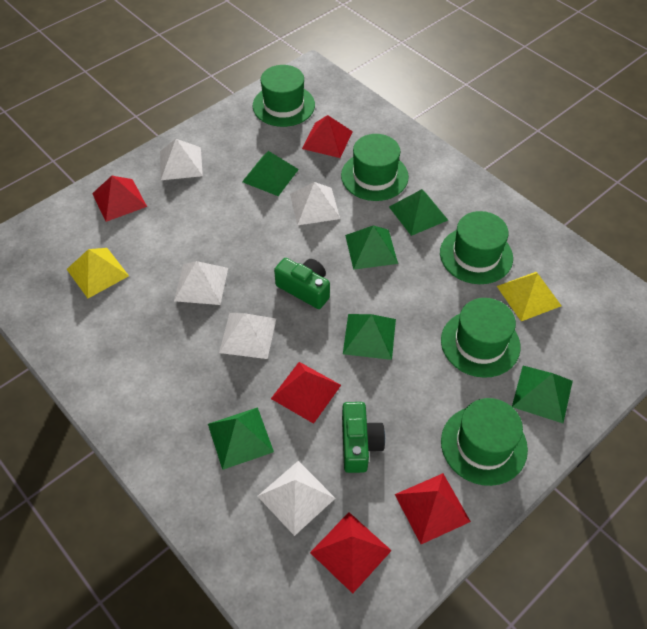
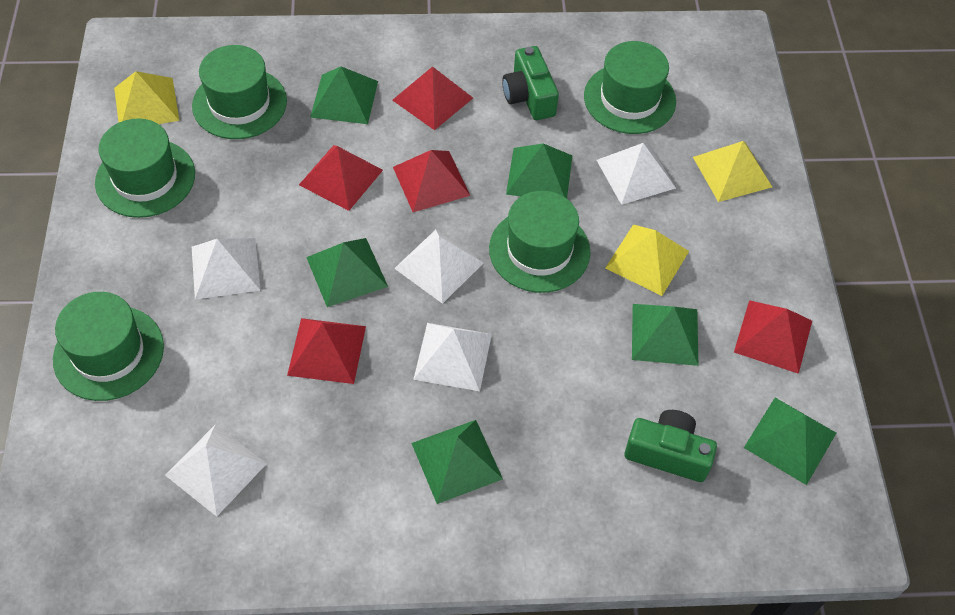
yellow pyramid: 2 -> 3

